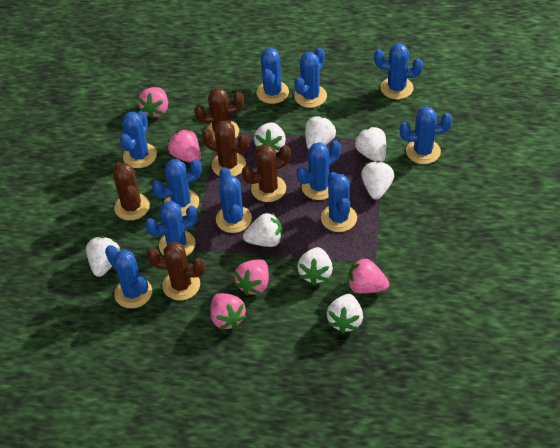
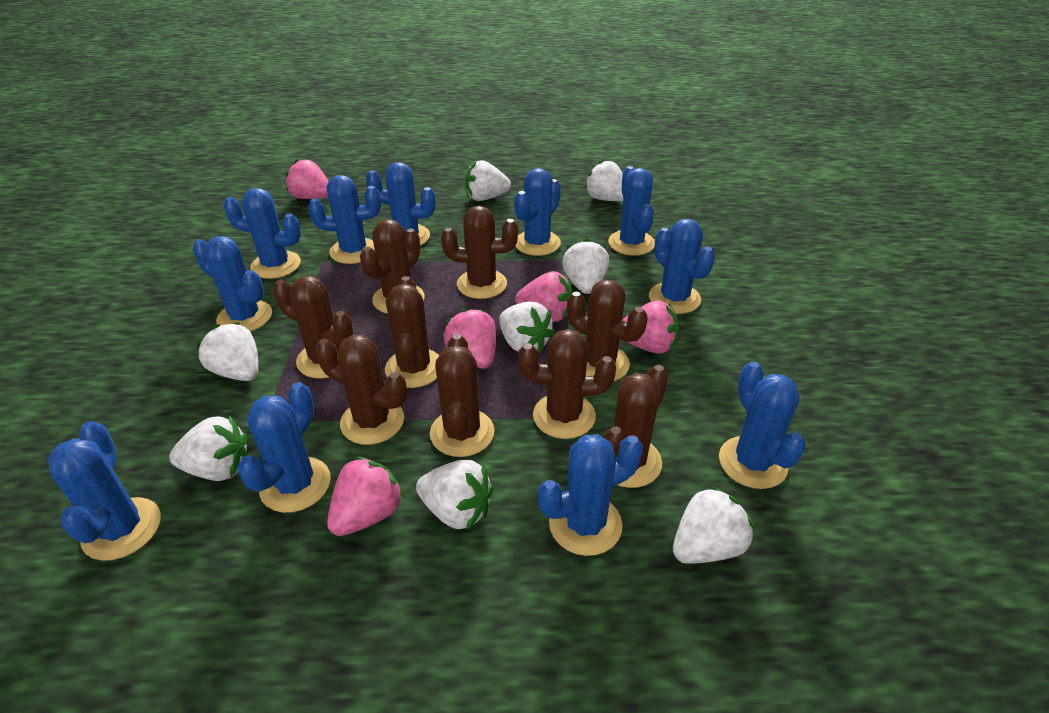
brown cactus: 5 -> 9

